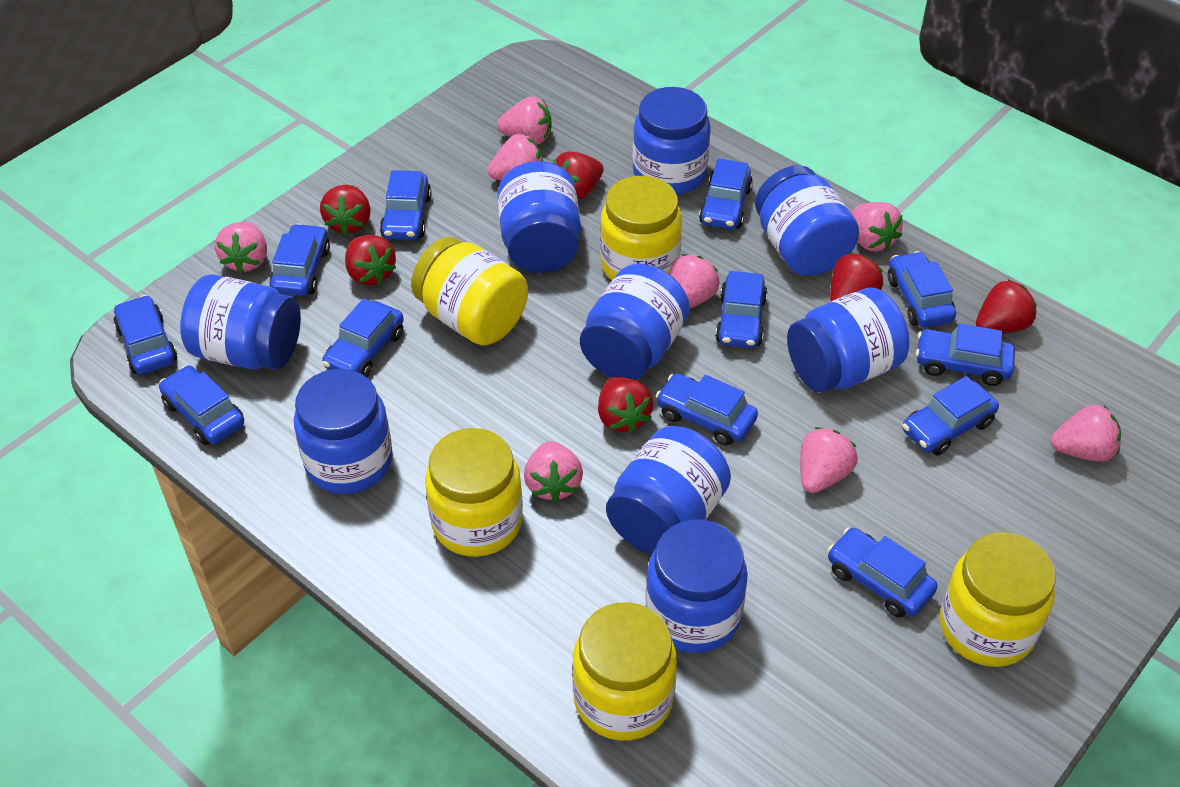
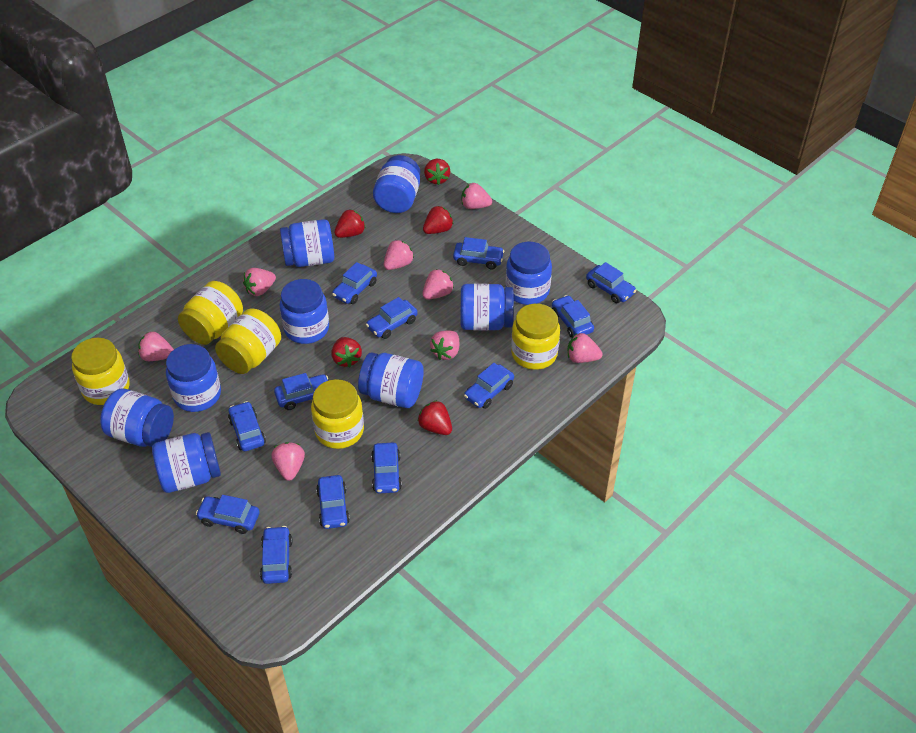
red strawberry: 6 -> 5

